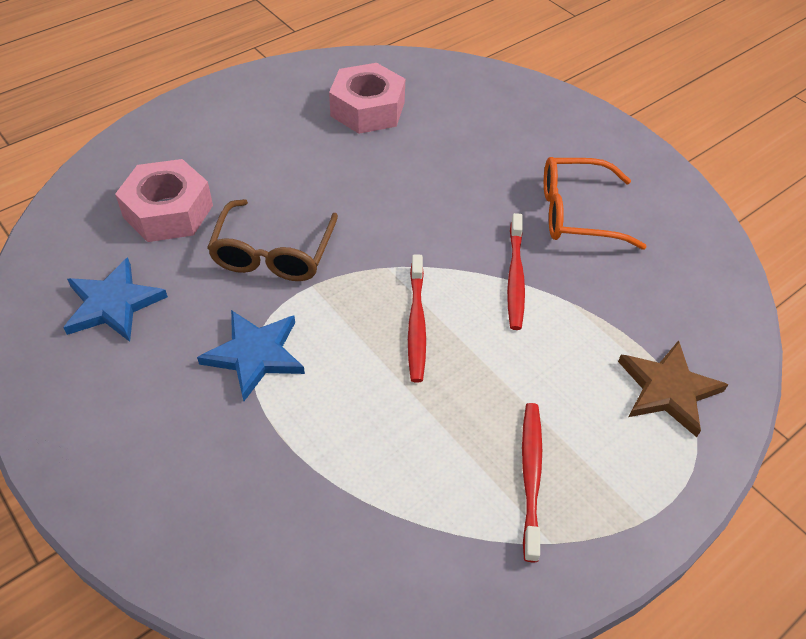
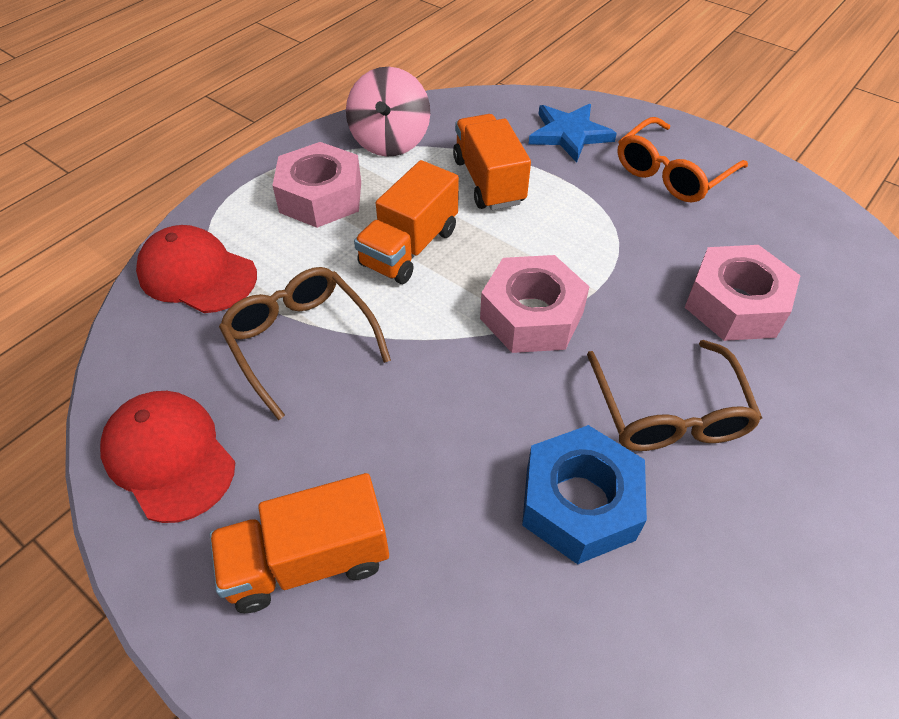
blue nut: 0 -> 1
blue star: 2 -> 1
brown glasses: 1 -> 2
brown star: 1 -> 0
orange truck: 0 -> 3
pink nut: 2 -> 3
pink spinning top: 0 -> 1
red cap: 0 -> 2
red toothbrush: 3 -> 0

